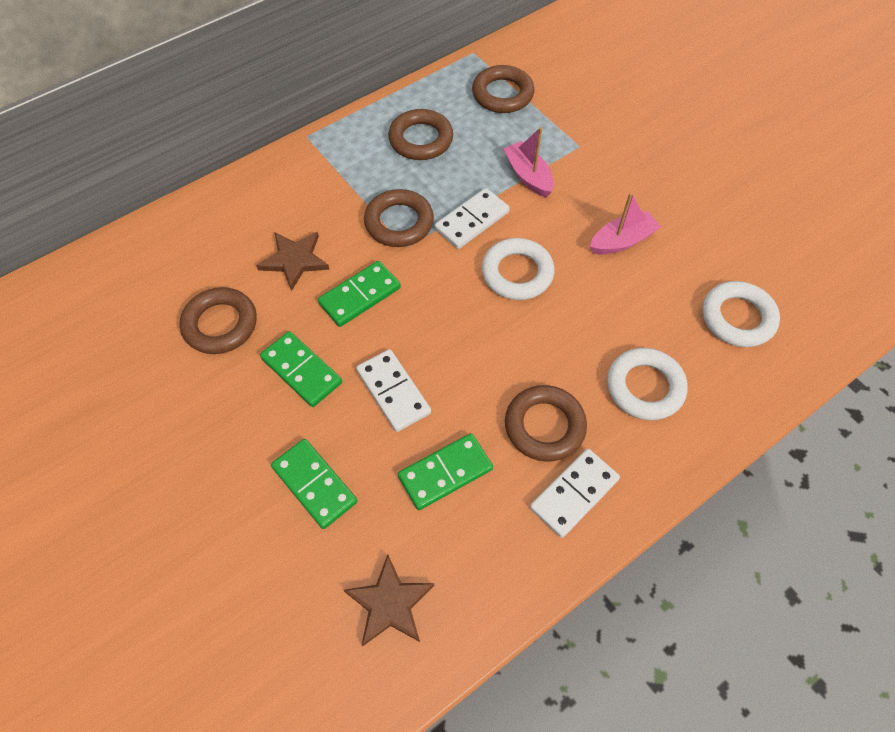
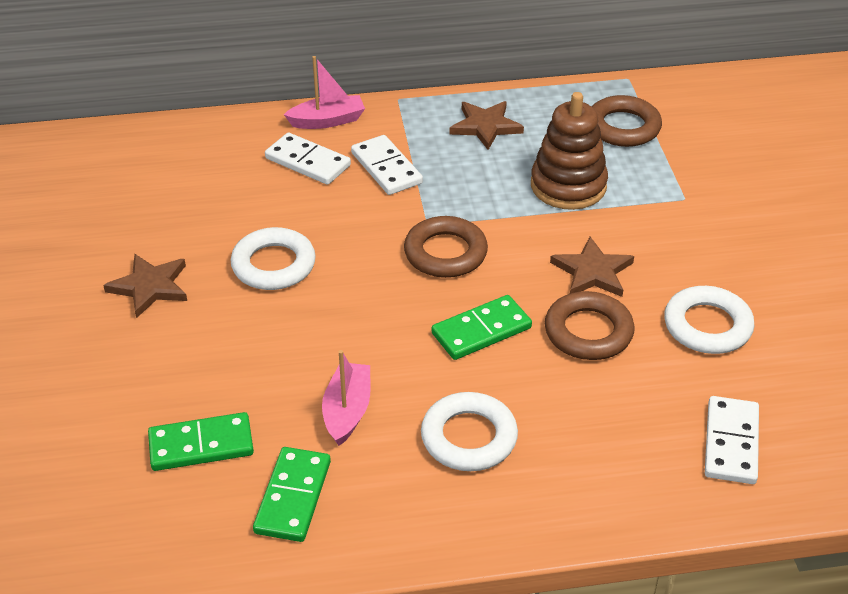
brown ring: 5 -> 3
brown stacking toy: 0 -> 1
brown star: 2 -> 3
green domino: 4 -> 3

